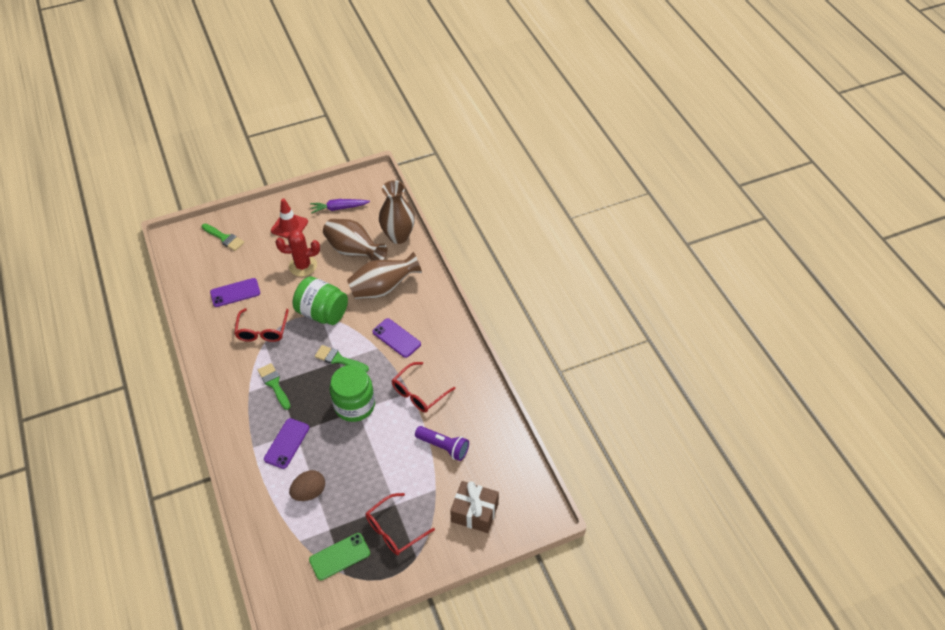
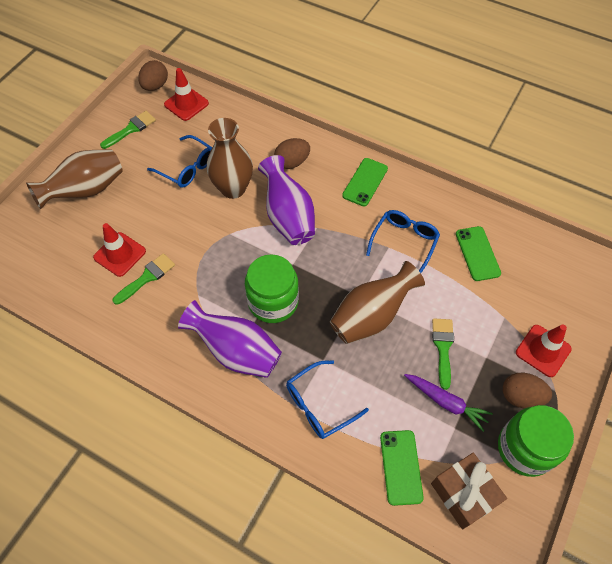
blue glasses: 0 -> 3
brown egg: 1 -> 3
green phone: 1 -> 3
purple flashlight: 1 -> 0
purple phone: 3 -> 0
purple vase: 0 -> 2
red cactus: 1 -> 0
red glasses: 3 -> 0
red traffic cone: 1 -> 3

